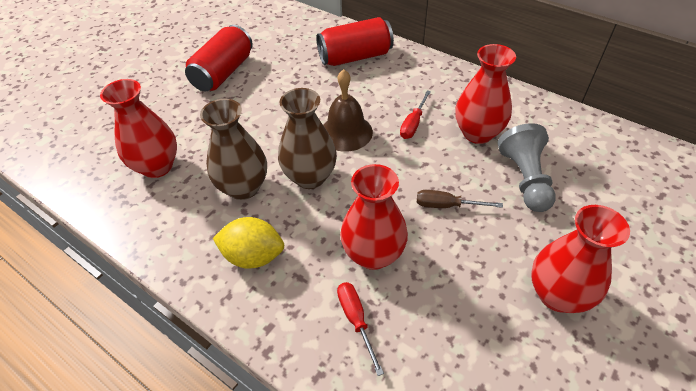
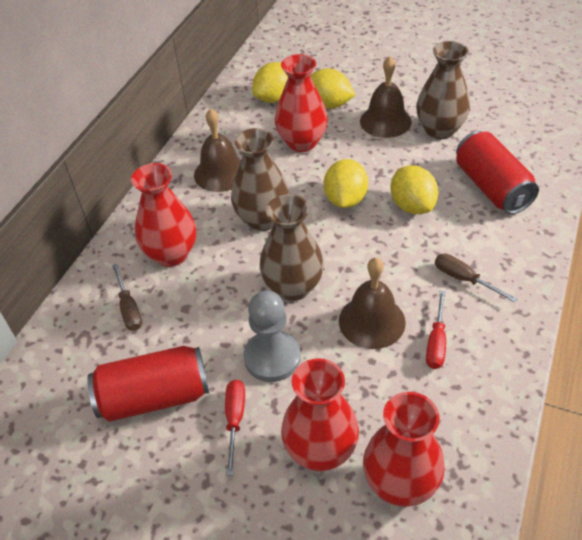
brown bell: 1 -> 3
brown screwdriver: 1 -> 2
brown vase: 2 -> 3
yellow lemon: 1 -> 4

